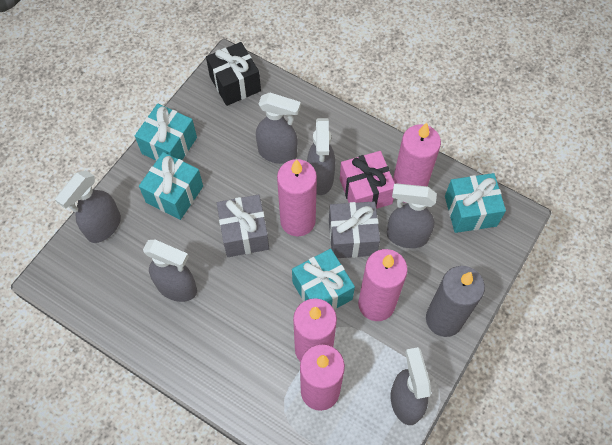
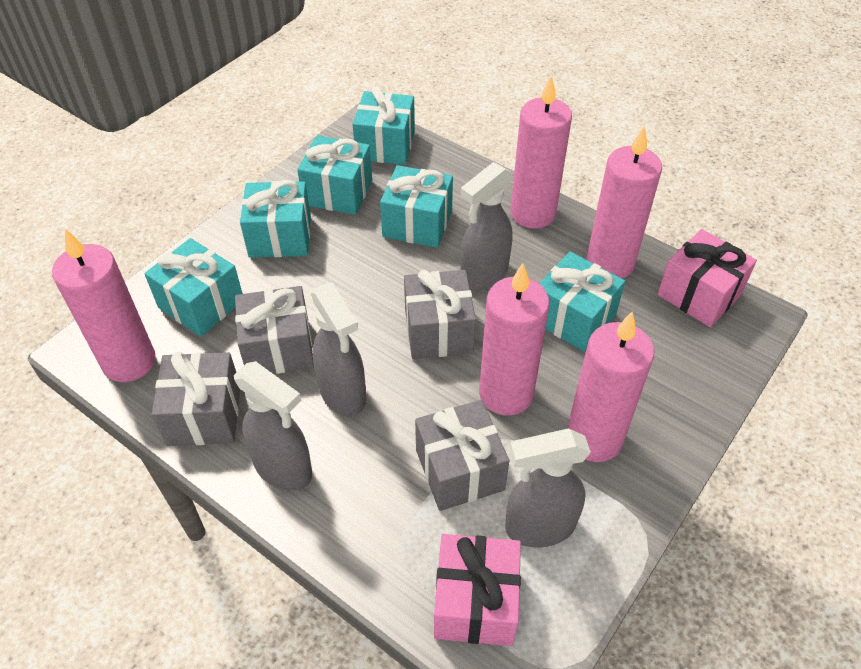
black gift: 1 -> 0
grey candle: 1 -> 0
grey gift: 2 -> 4
grey spray bottle: 6 -> 4
pink gift: 1 -> 2
turquoise gift: 4 -> 6

